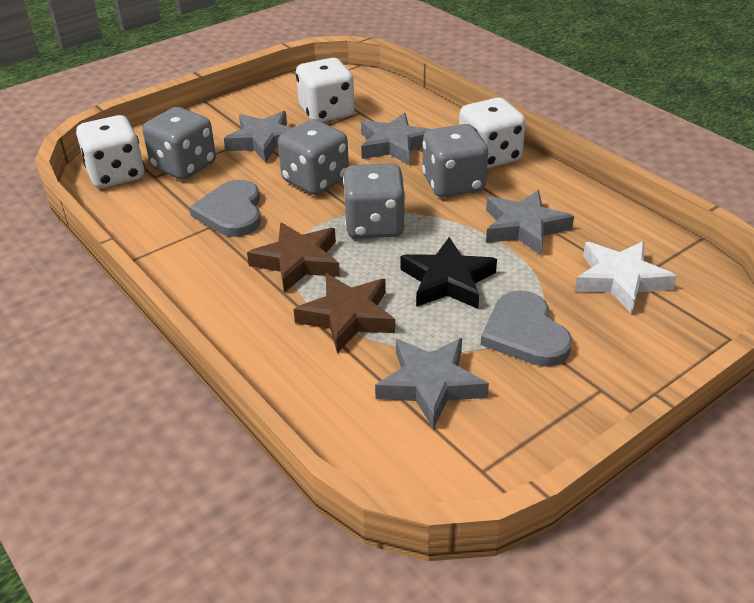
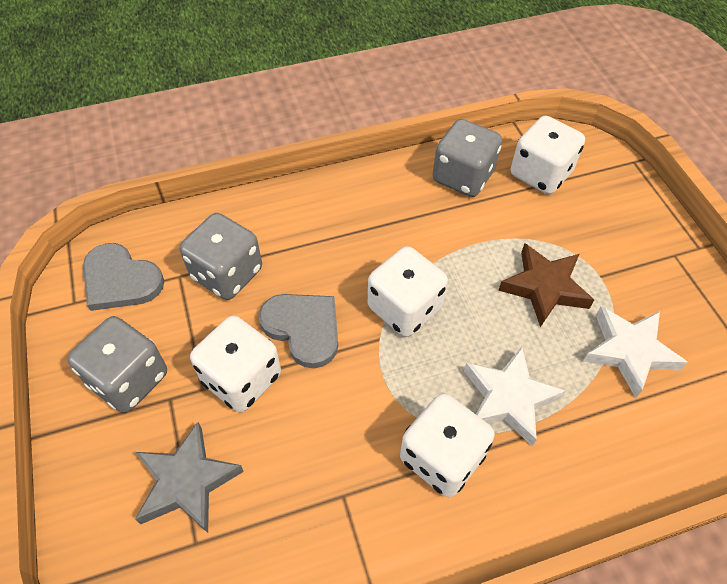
black star: 1 -> 0
brown star: 2 -> 1
grey dice: 4 -> 3
grey star: 4 -> 1
white dice: 3 -> 4
white star: 1 -> 2

